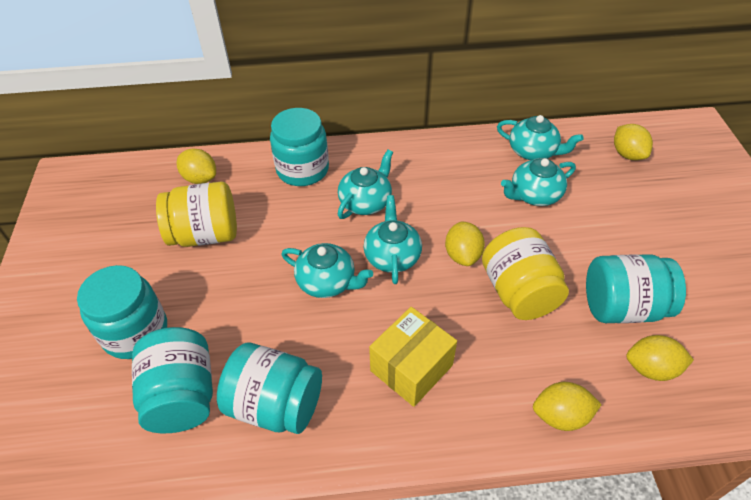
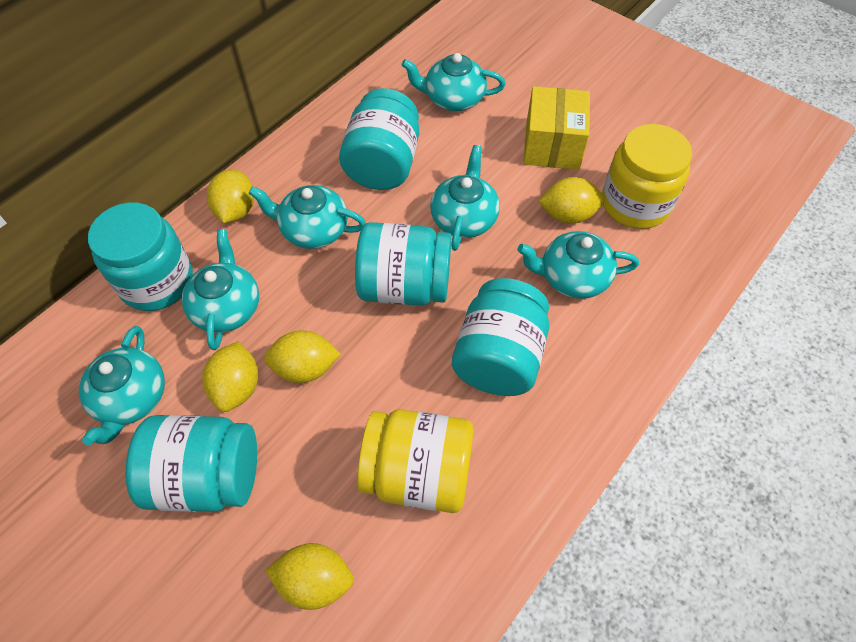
turquoise teapot: 5 -> 6

